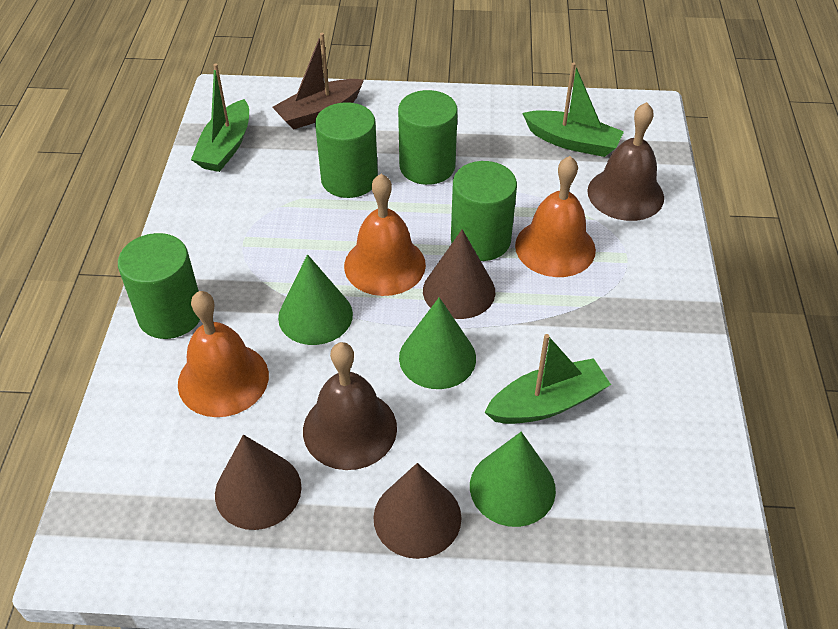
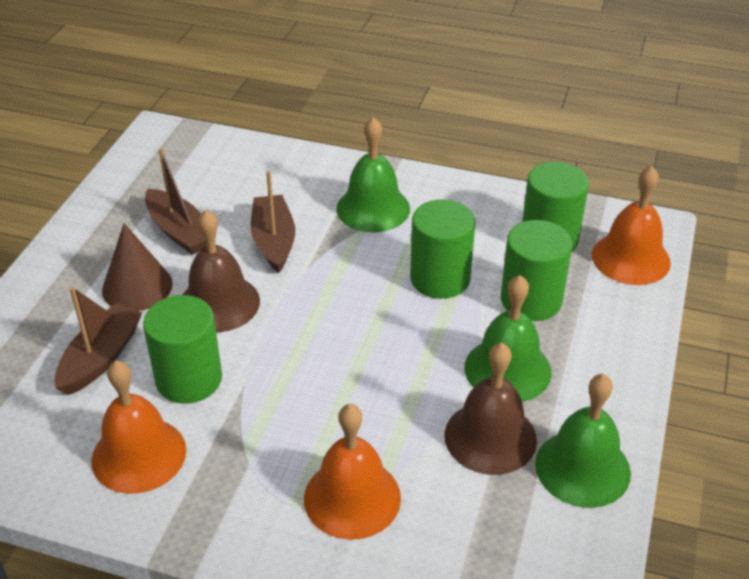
brown boat: 1 -> 3
brown cone: 3 -> 1
green bell: 0 -> 3
green boat: 3 -> 0
green cone: 3 -> 0

